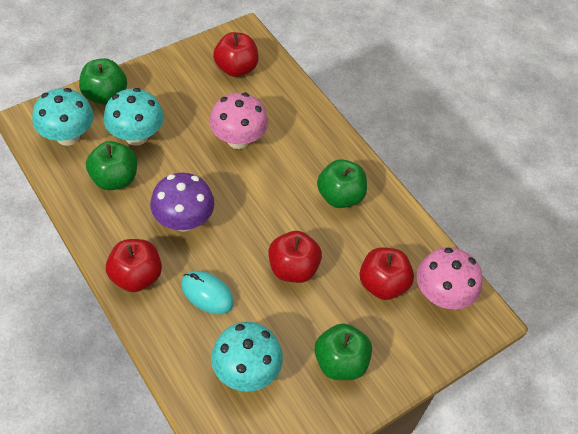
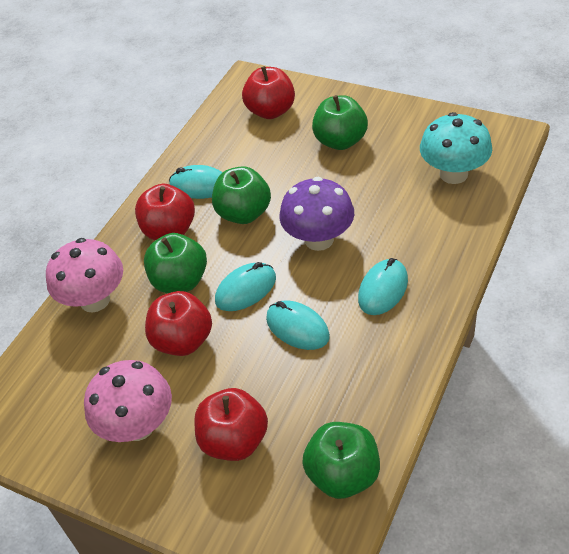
turquoise mouse: 1 -> 4
turquoise mushroom: 3 -> 1

